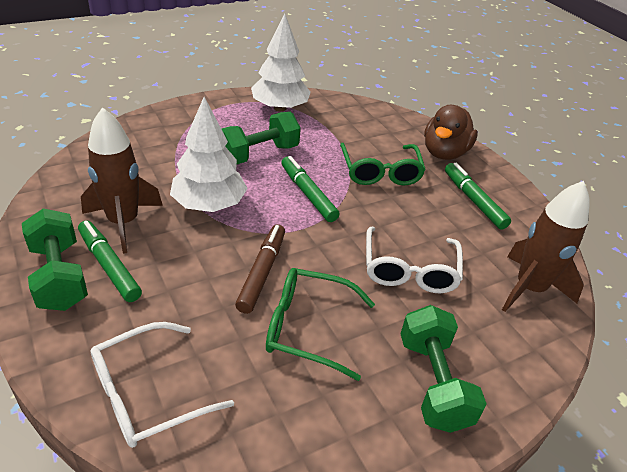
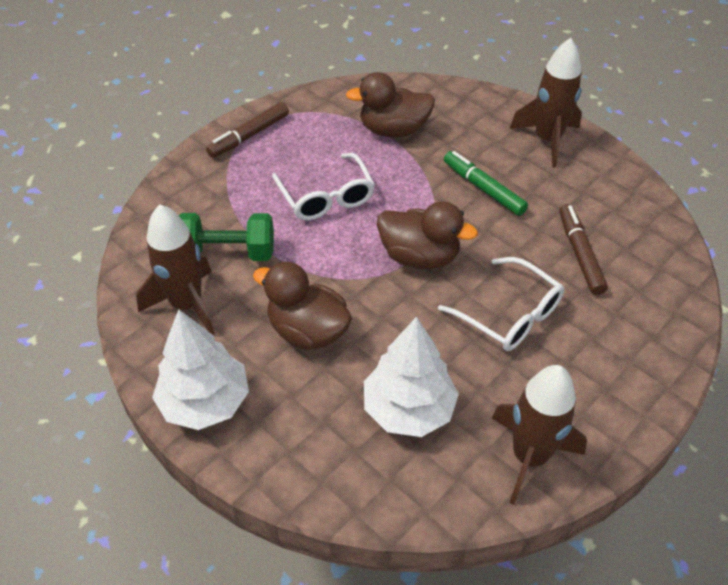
brown duck: 1 -> 3
brown marker: 1 -> 2
brown rocket: 2 -> 3
green dumbbell: 3 -> 1
green glasses: 2 -> 0
green marker: 3 -> 1

